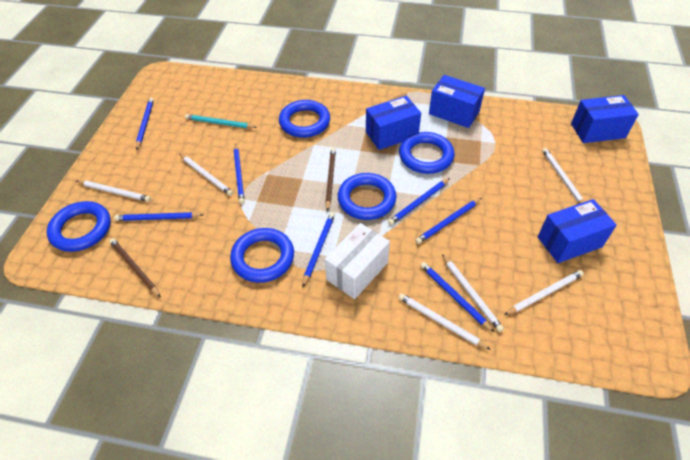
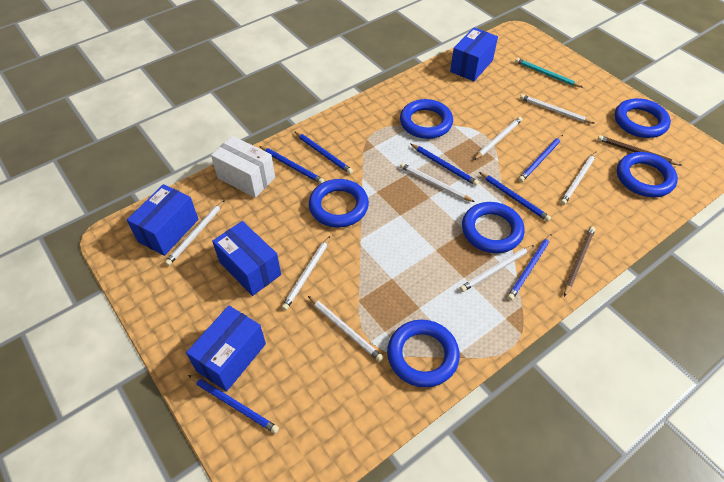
blue ring: 5 -> 6
white pencil: 6 -> 8

